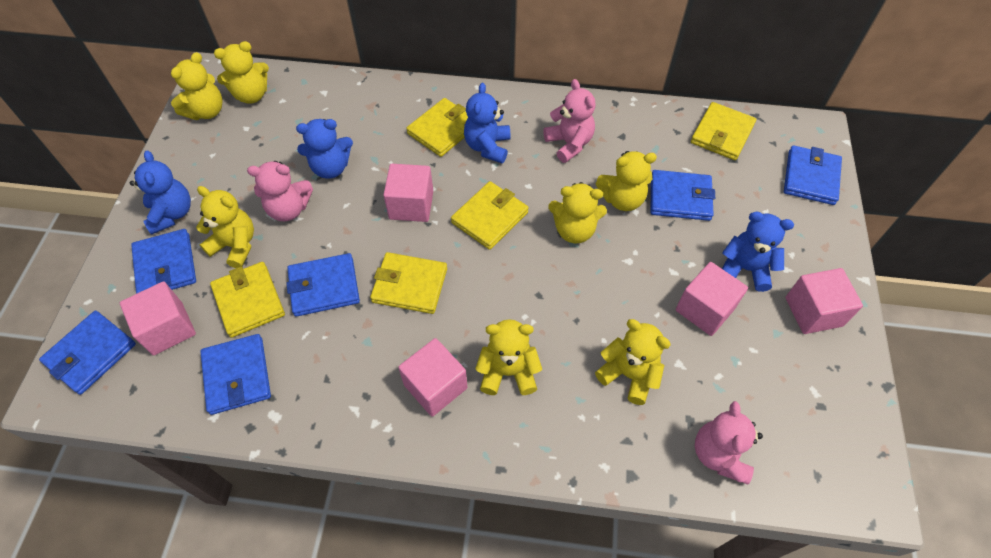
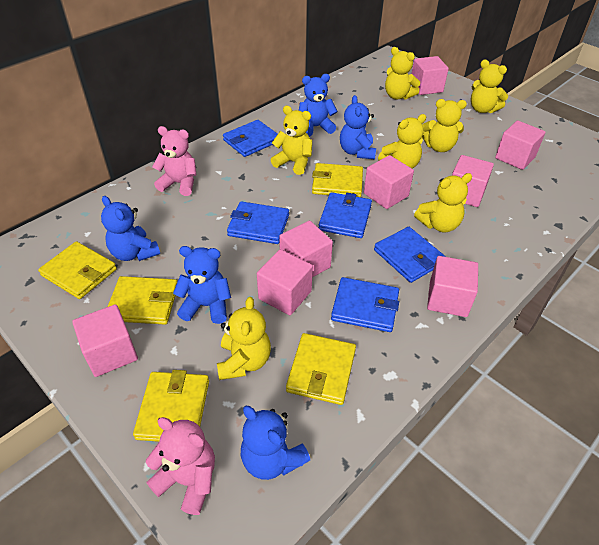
blue teddy bear: 4 -> 5
blue wallet: 6 -> 5
pink cube: 5 -> 8
pink teddy bear: 3 -> 2

